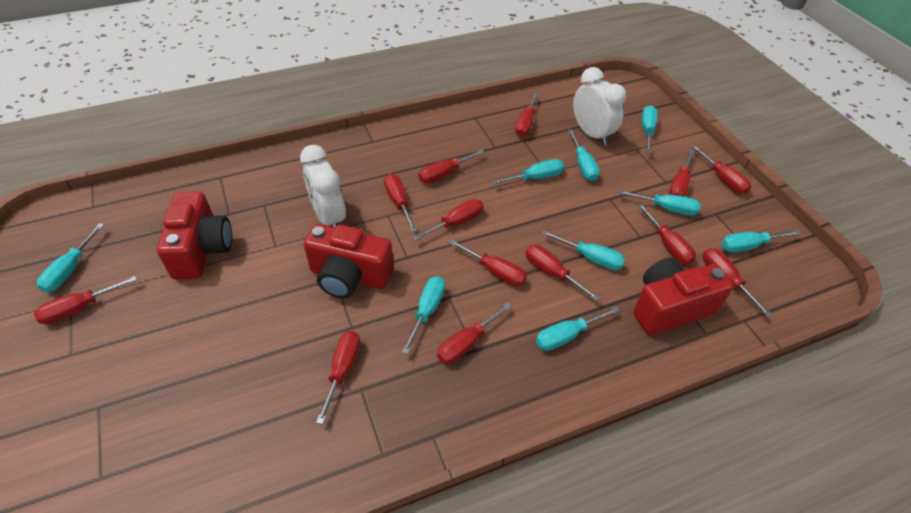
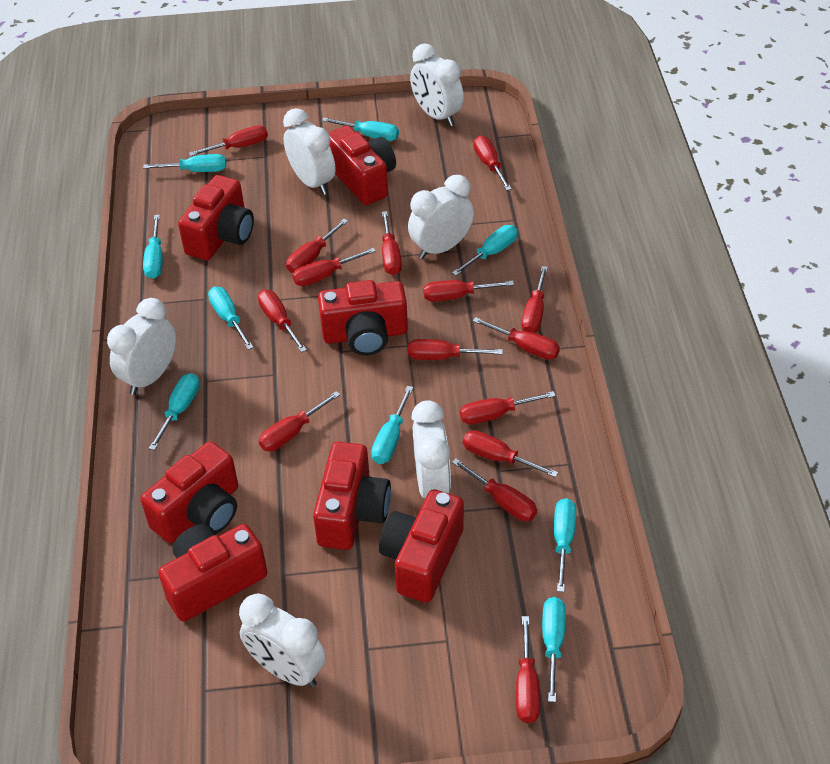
red camera: 3 -> 7
red screwdriver: 13 -> 15
white clock: 2 -> 6

